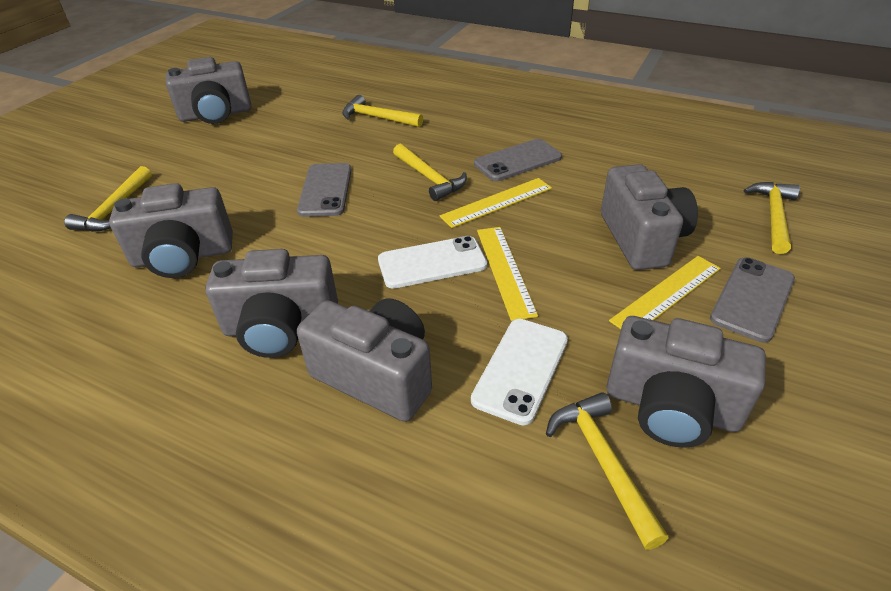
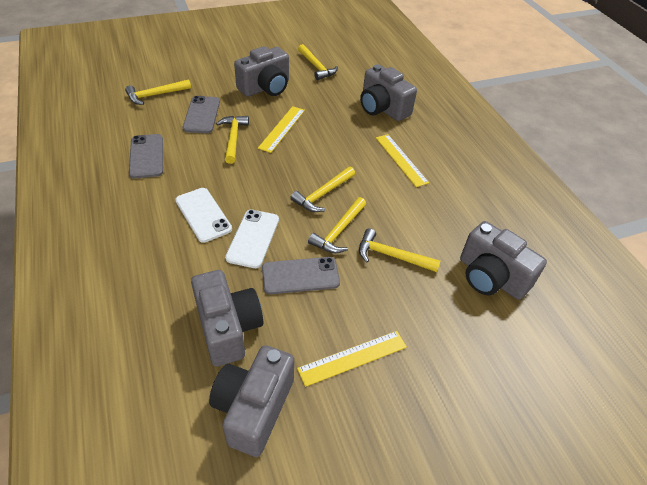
grey camera: 6 -> 5
yellow hammer: 5 -> 6

